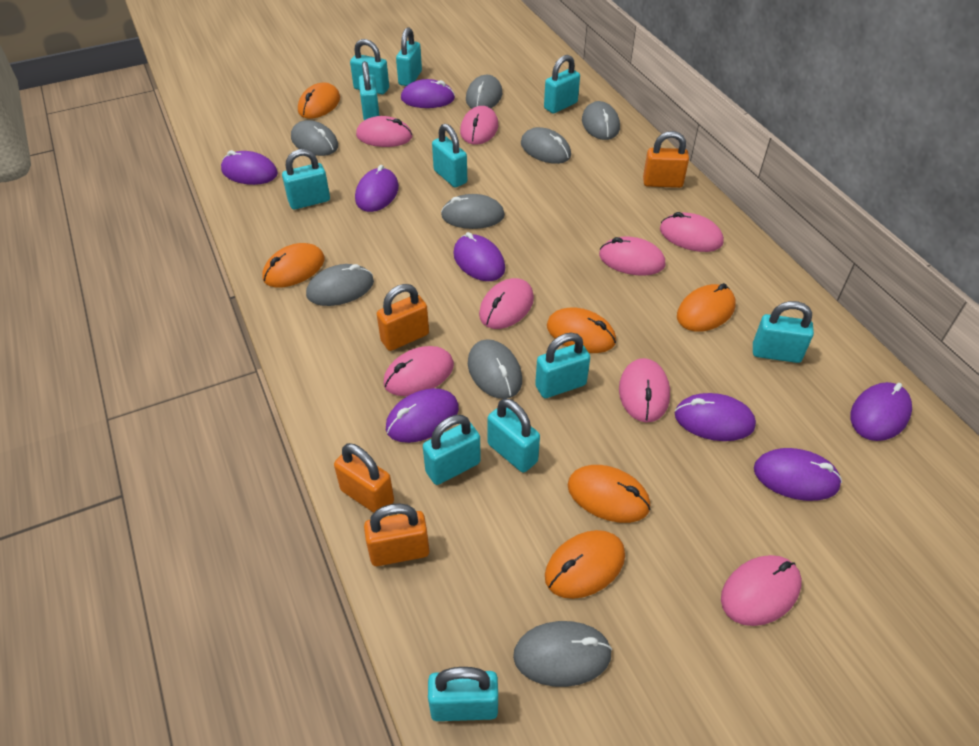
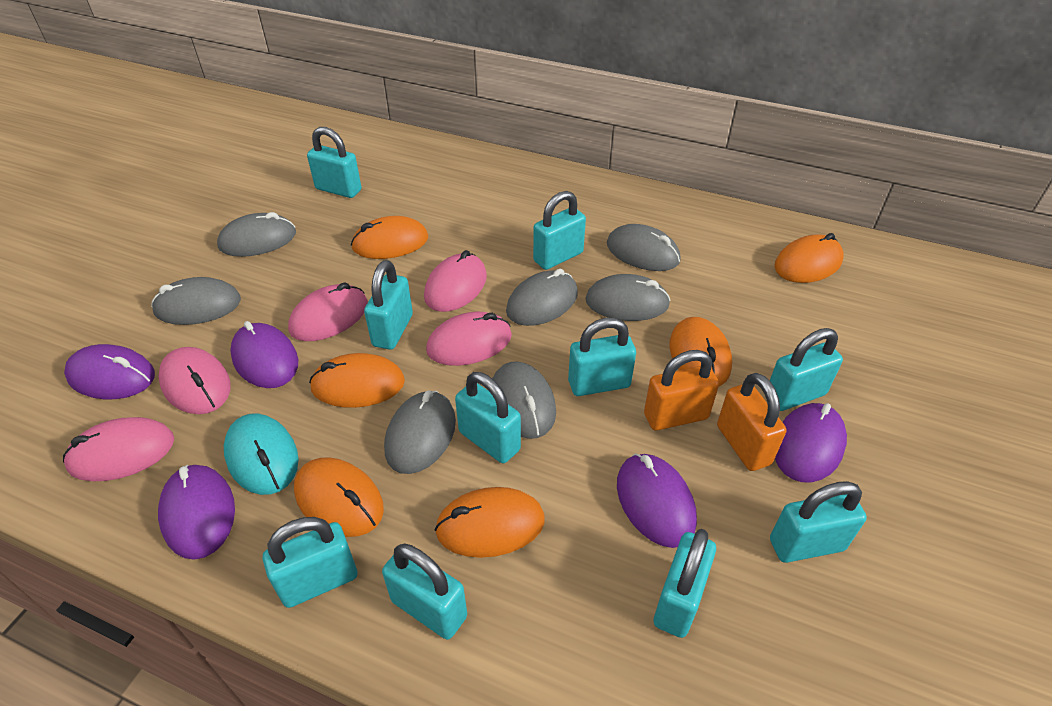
grey mouse: 8 -> 7
orange padlock: 4 -> 2
pink mouse: 8 -> 5
purple mouse: 8 -> 5
turquoise mouse: 0 -> 1
turquoise padlock: 11 -> 10

